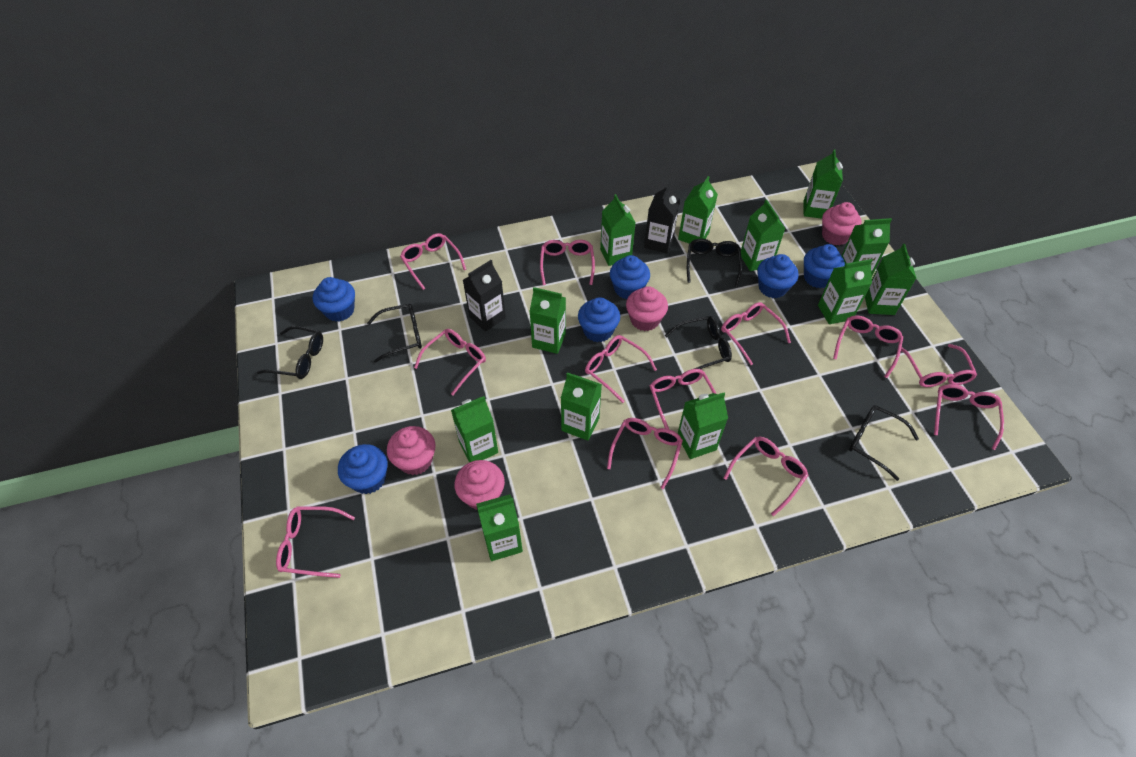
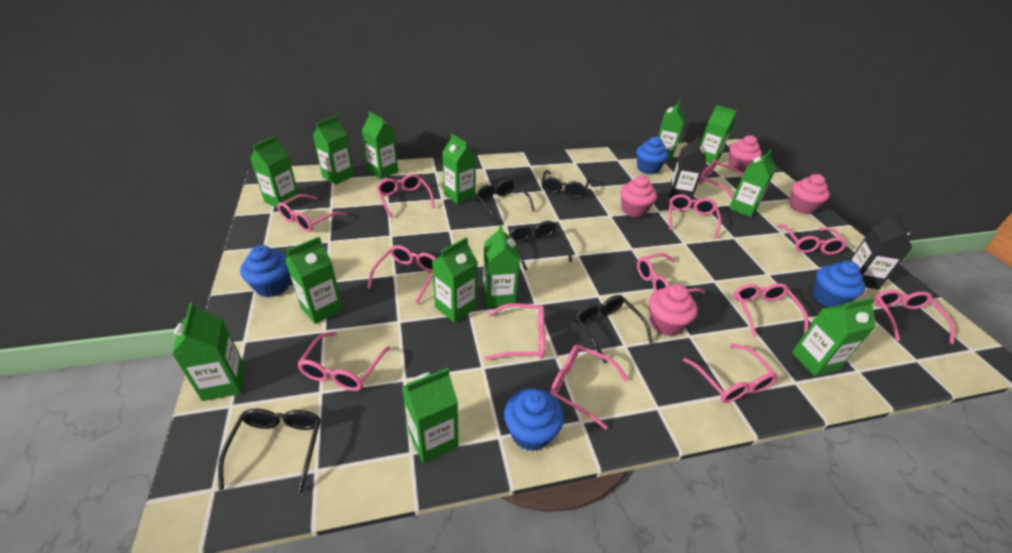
blue cupcake: 6 -> 4
green carton: 12 -> 13
pink glasses: 12 -> 13

